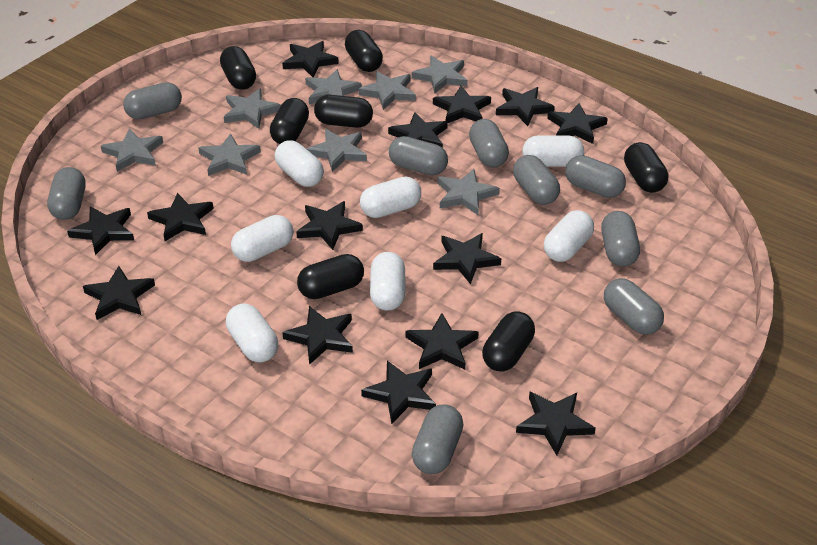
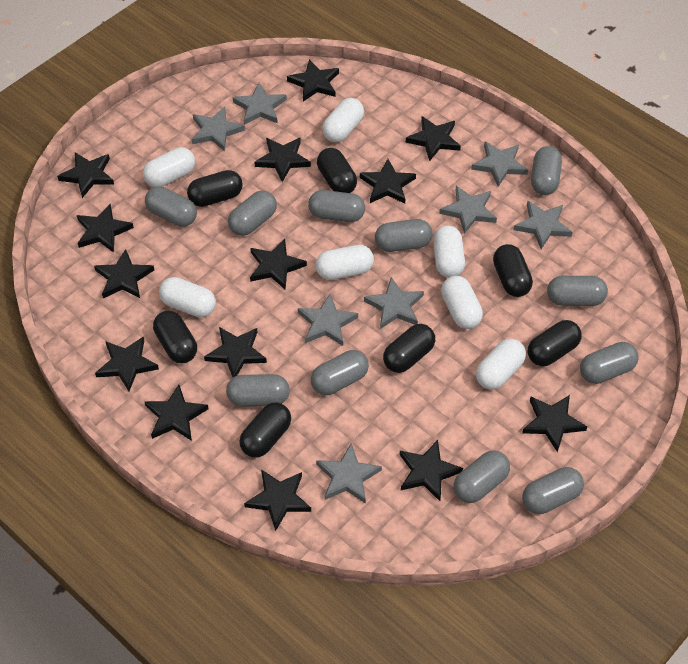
grey capsule: 9 -> 11

